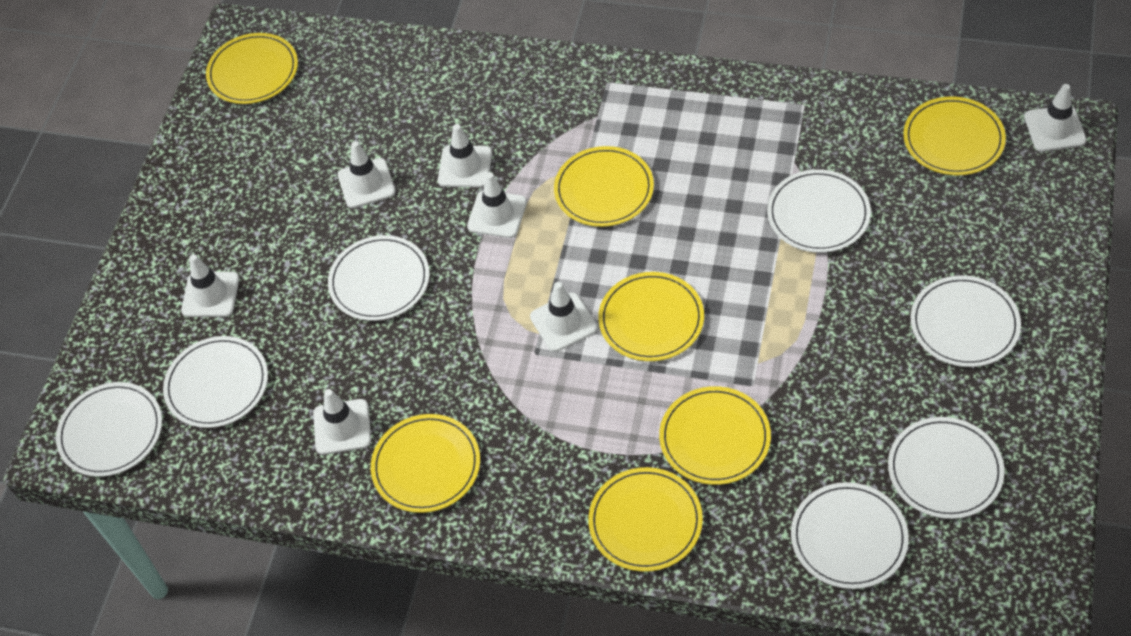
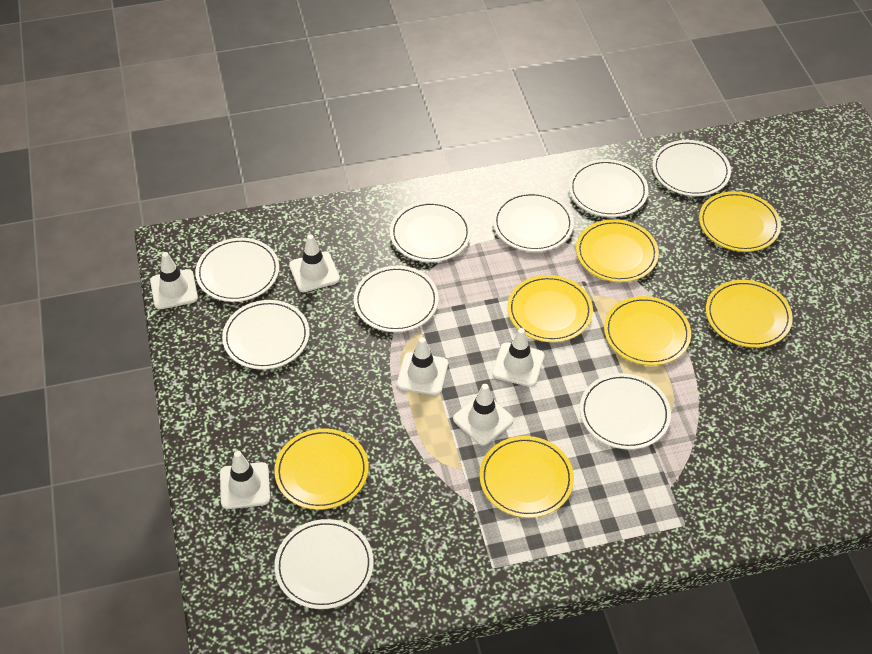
white plate: 7 -> 9
white traffic cone: 7 -> 6

